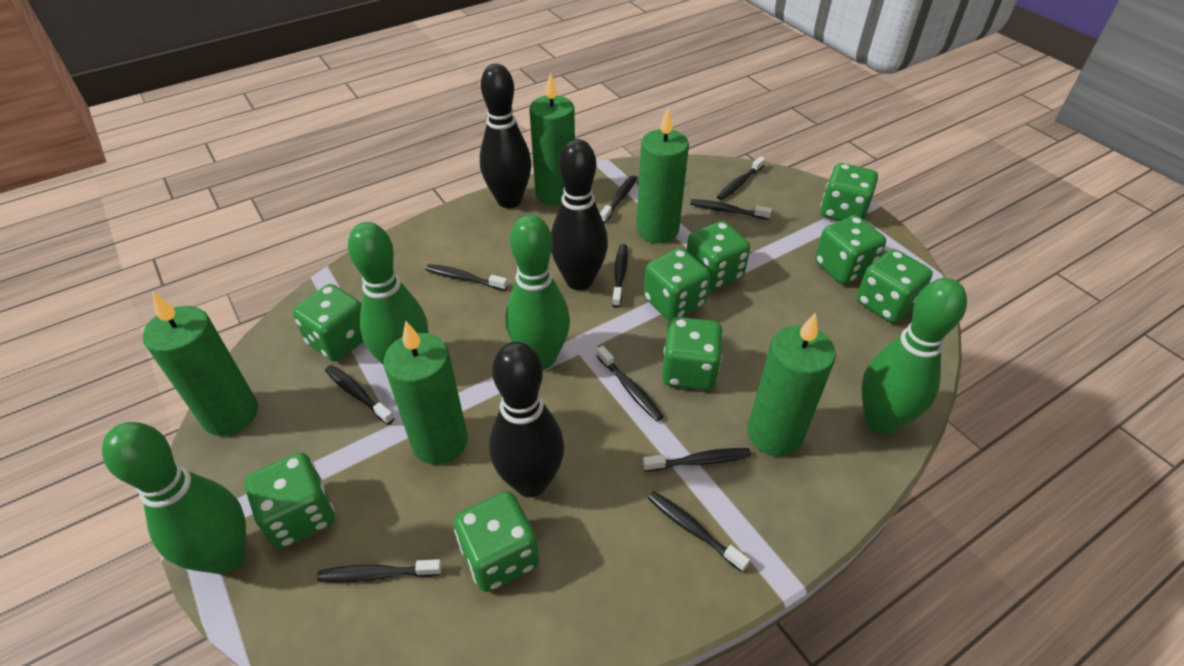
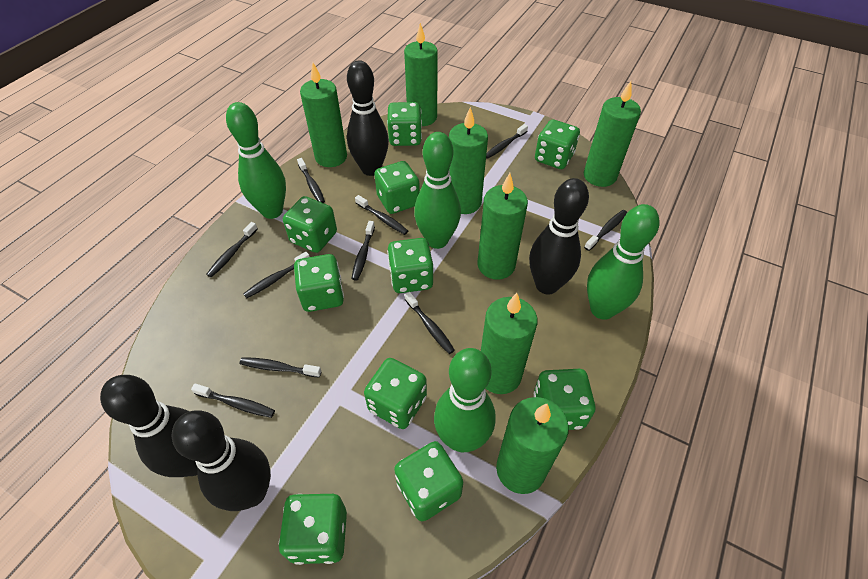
black bowling pin: 3 -> 4
green candle: 5 -> 7
green dice: 9 -> 10

